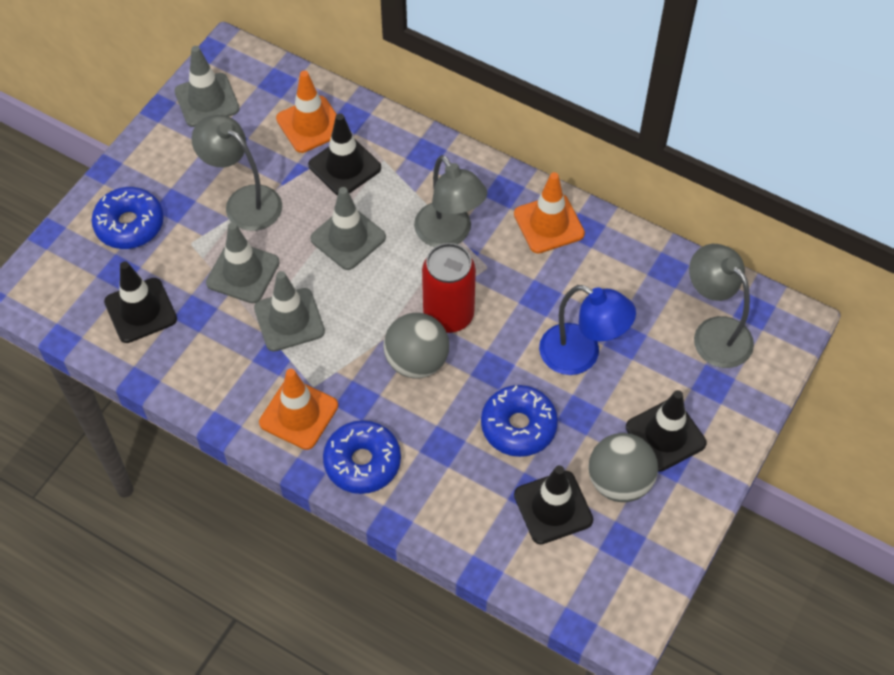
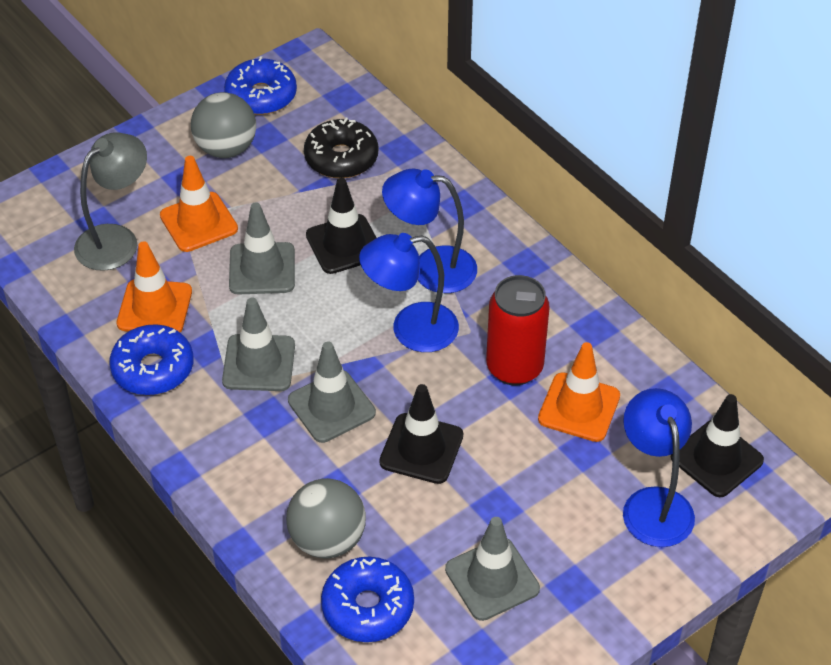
black donut: 0 -> 1
black traffic cone: 4 -> 3
blue lamp: 1 -> 3
grey lamp: 3 -> 1

